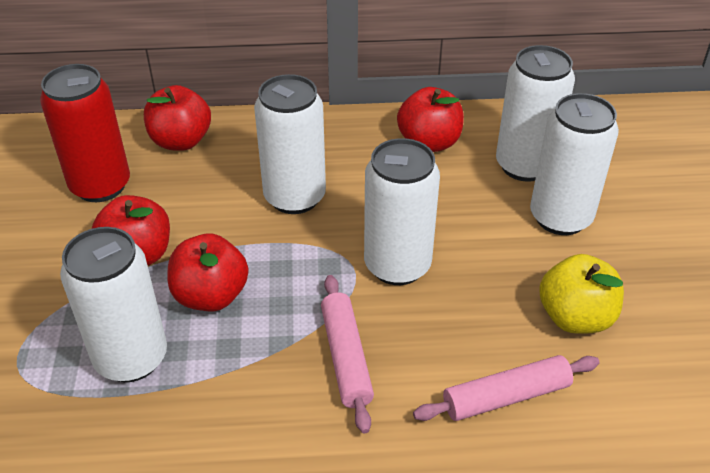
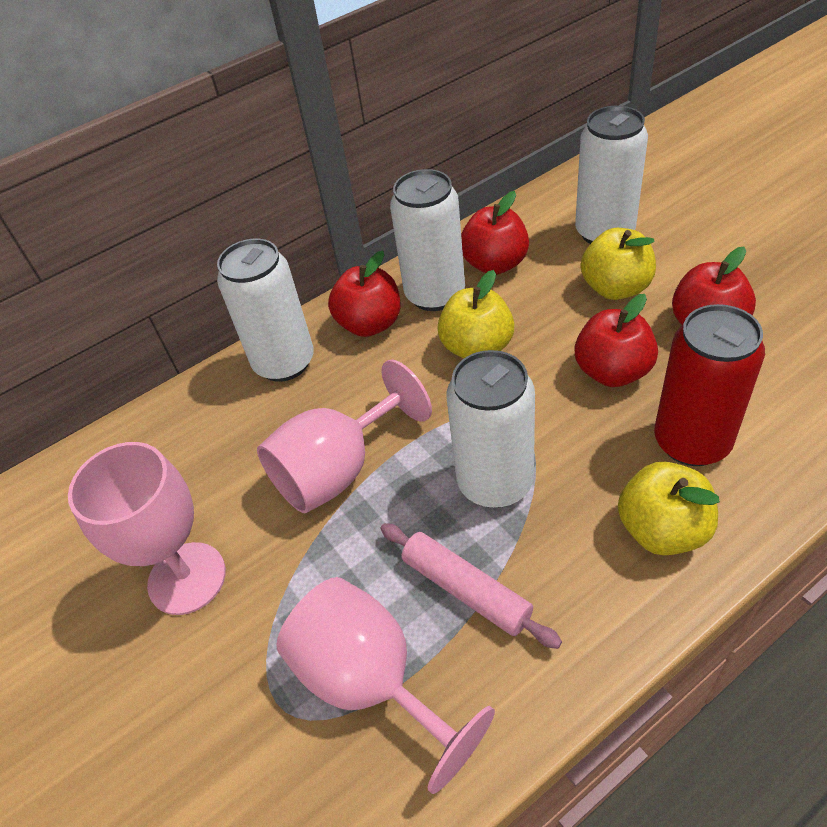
pink goblet: 0 -> 3
pink rolling pin: 2 -> 1
white can: 5 -> 4
yellow apple: 1 -> 3

